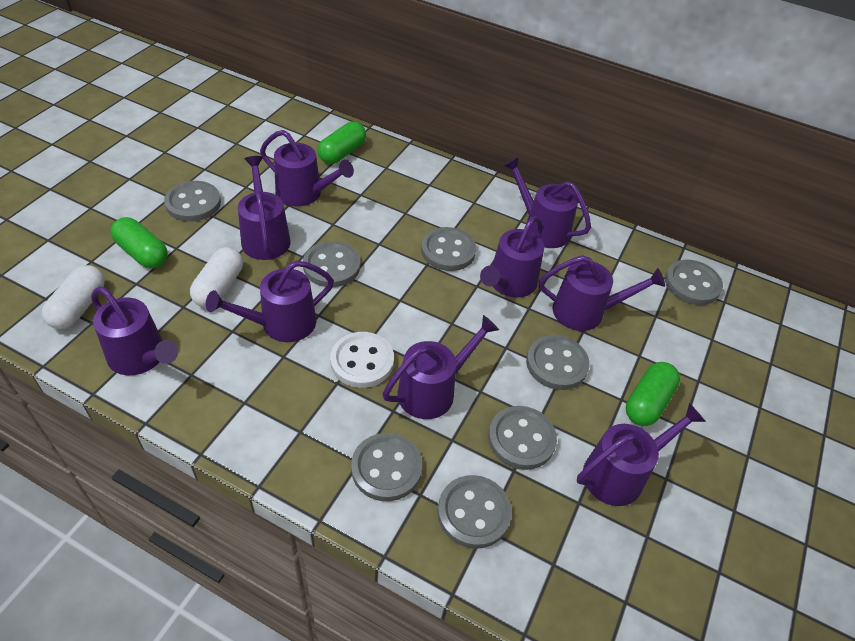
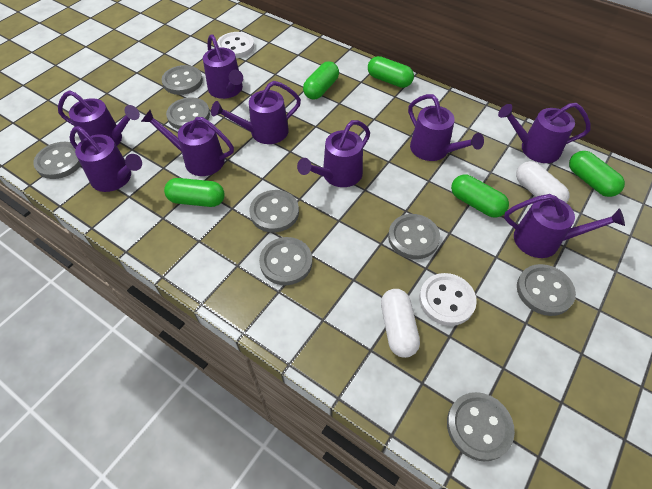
green capsule: 3 -> 5
white button: 1 -> 2

